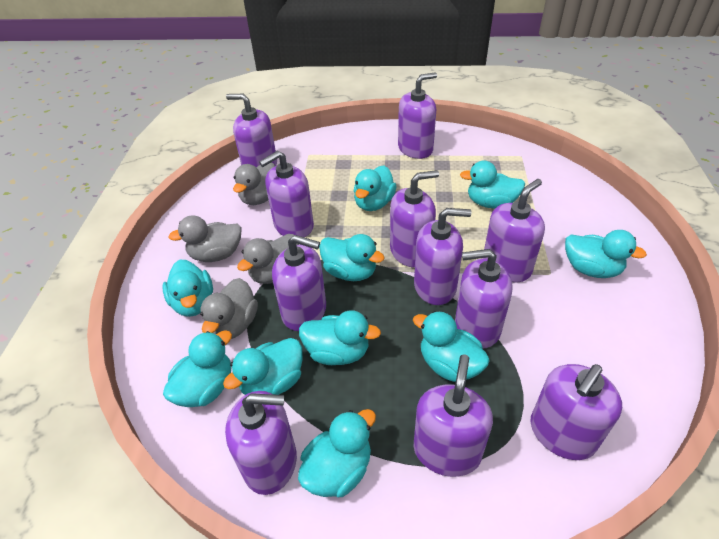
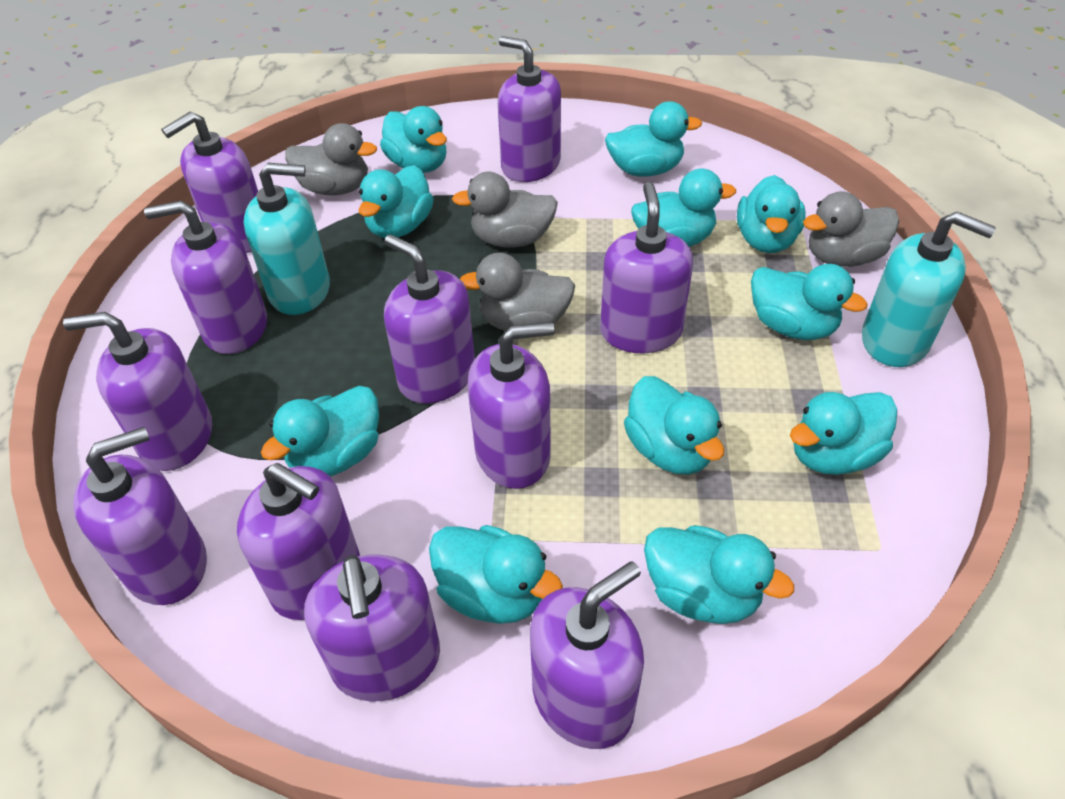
turquoise duck: 10 -> 11
turquoise soap dispenser: 0 -> 2

